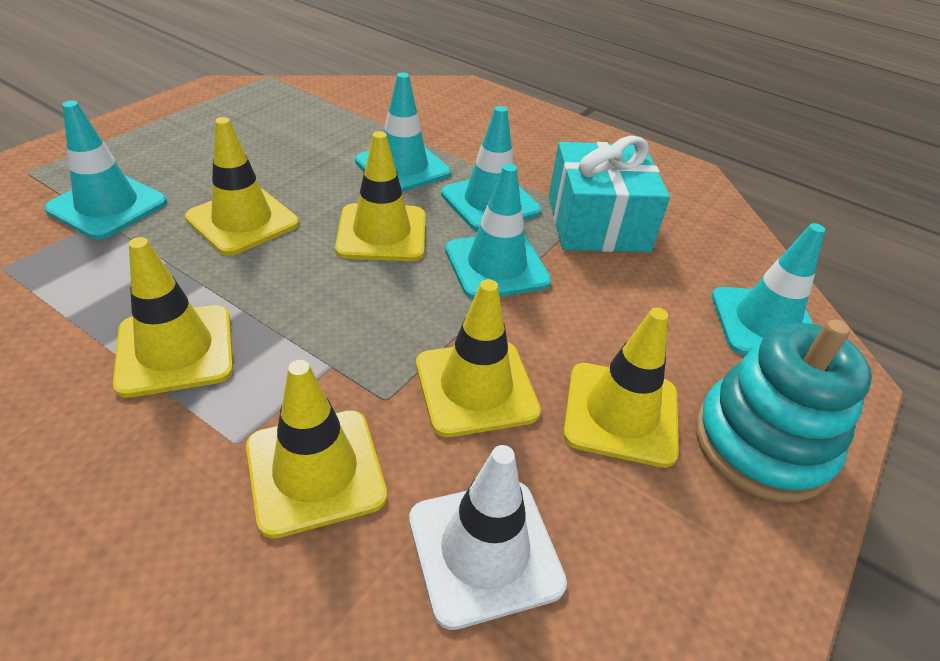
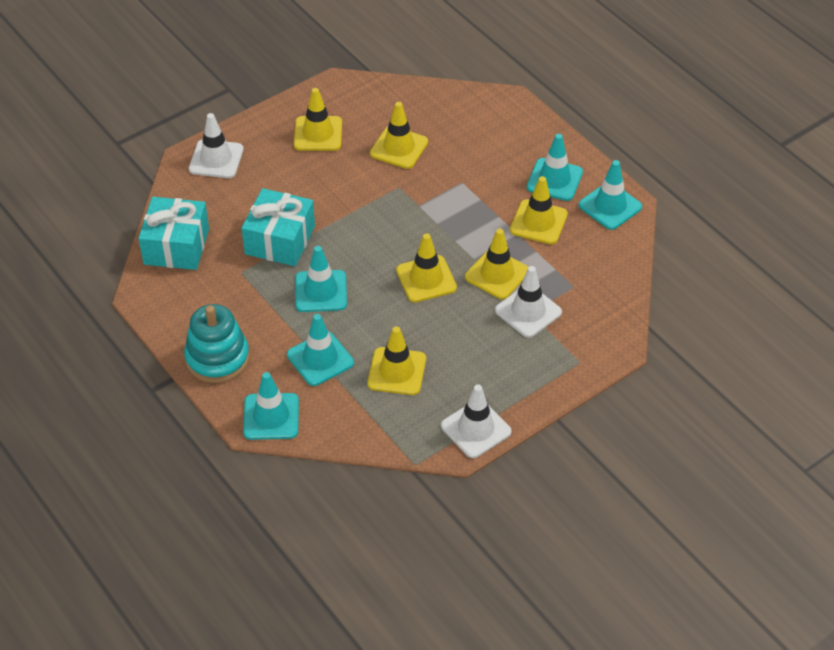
turquoise gift: 1 -> 2
white traffic cone: 1 -> 3

